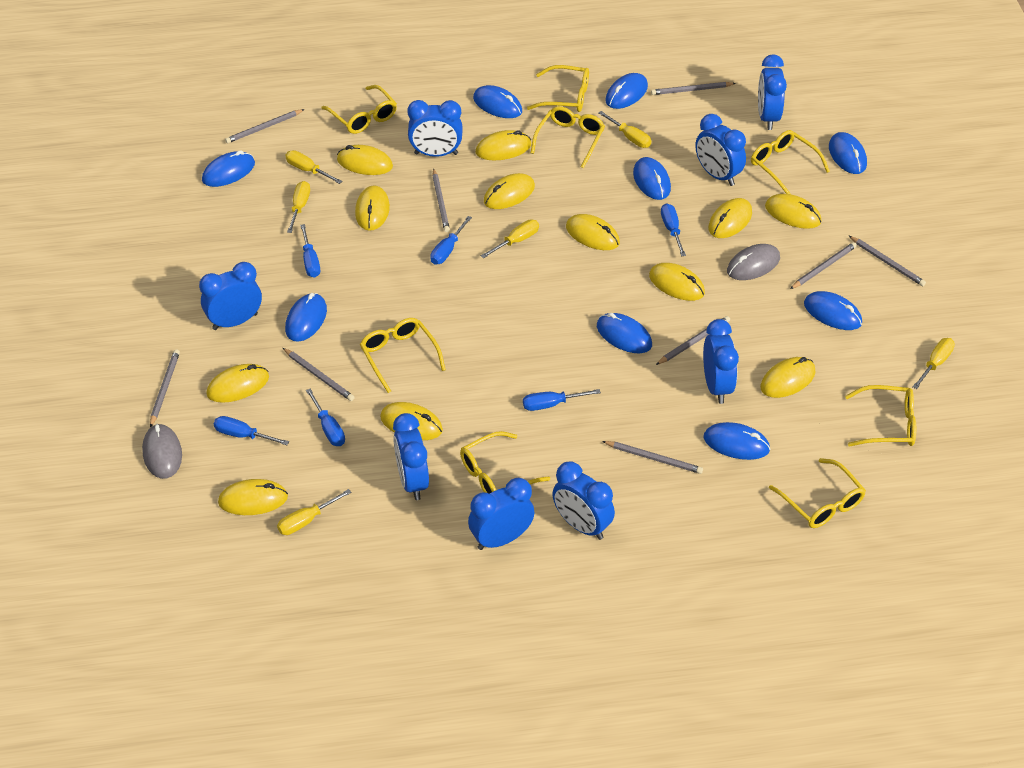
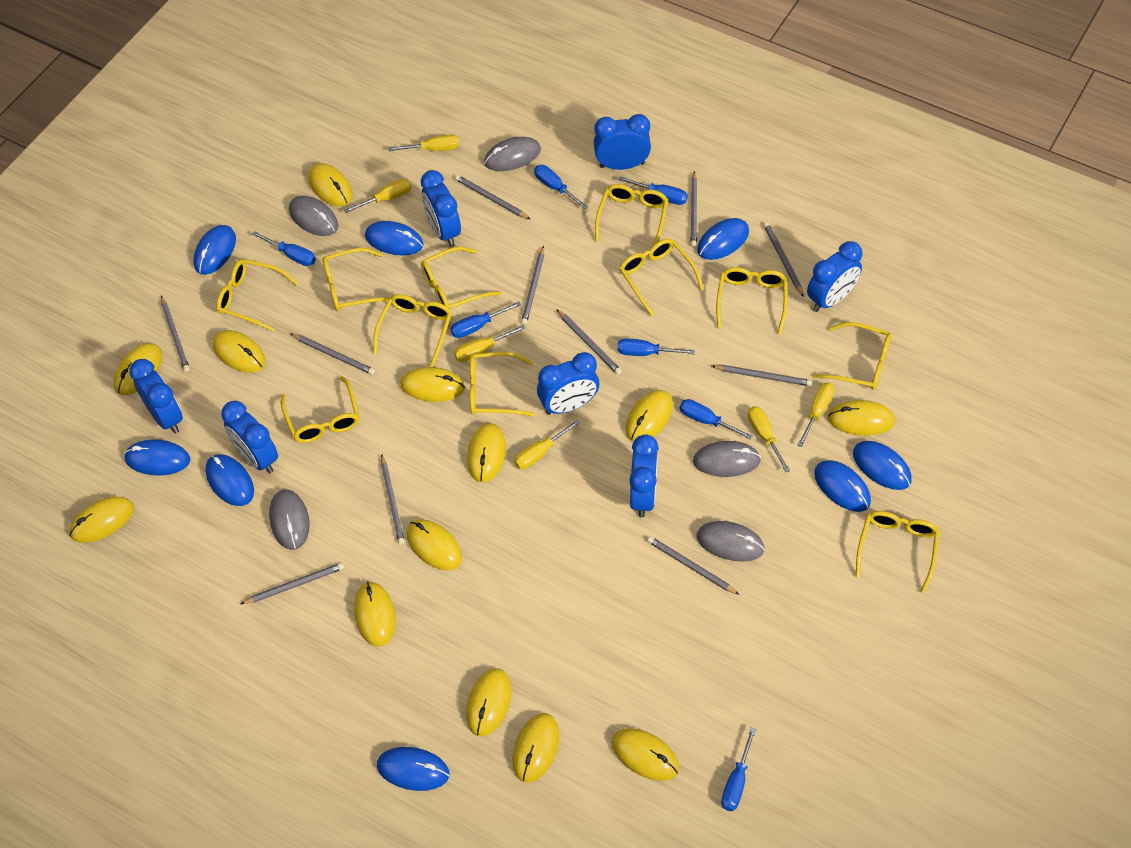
blue clock: 8 -> 7
blue mouse: 9 -> 8
blue screwdriver: 6 -> 7
grey mouse: 2 -> 5
grey pencil: 9 -> 11
yellow glasses: 8 -> 11
yellow mouse: 12 -> 13

